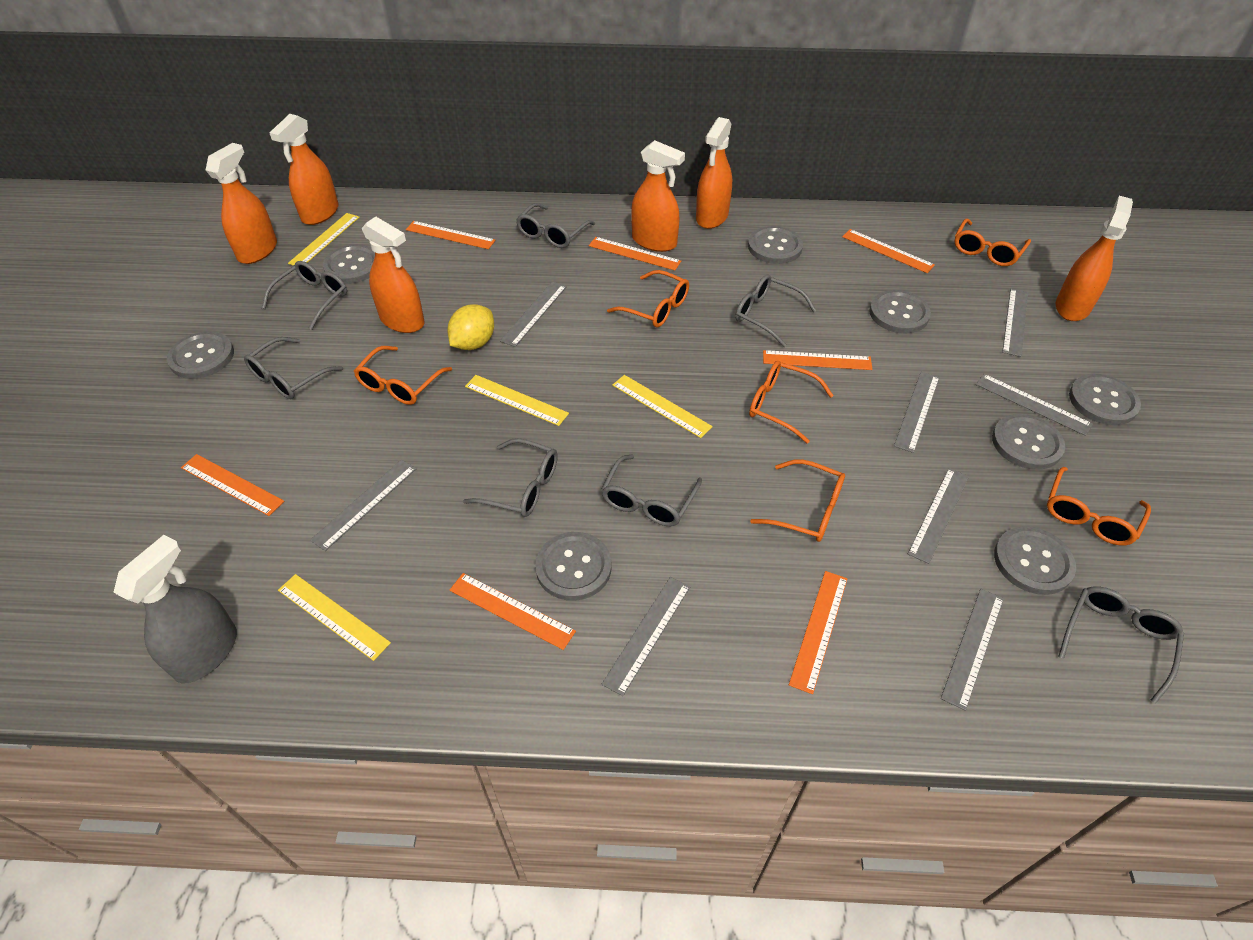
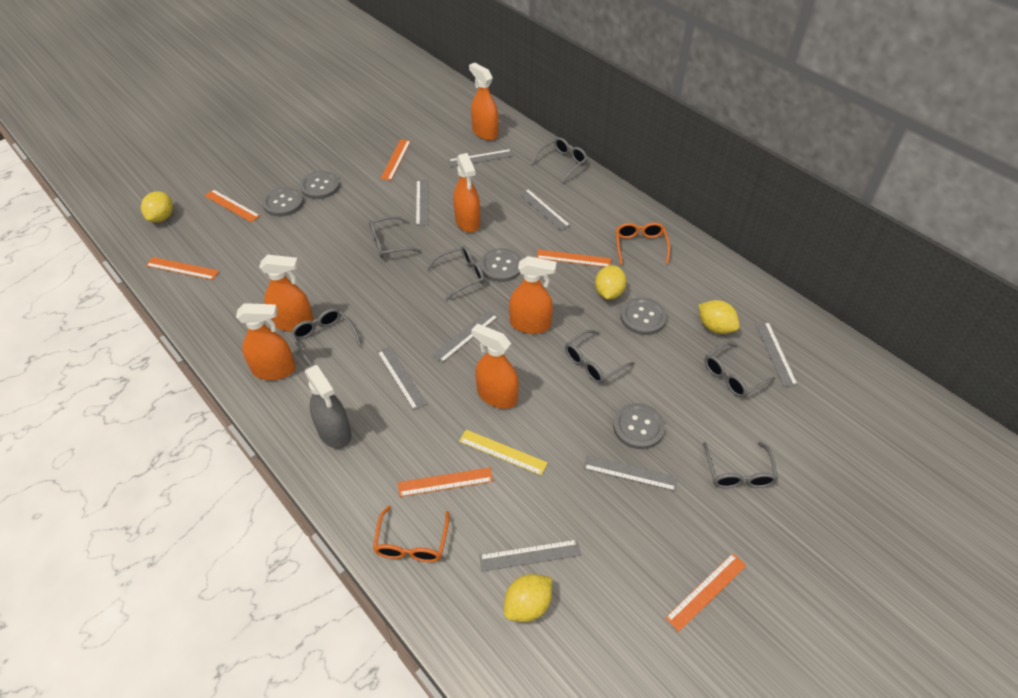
grey button: 8 -> 5
orange glasses: 6 -> 2
orange ruler: 7 -> 6
yellow lemon: 1 -> 4
yellow ruler: 4 -> 1

